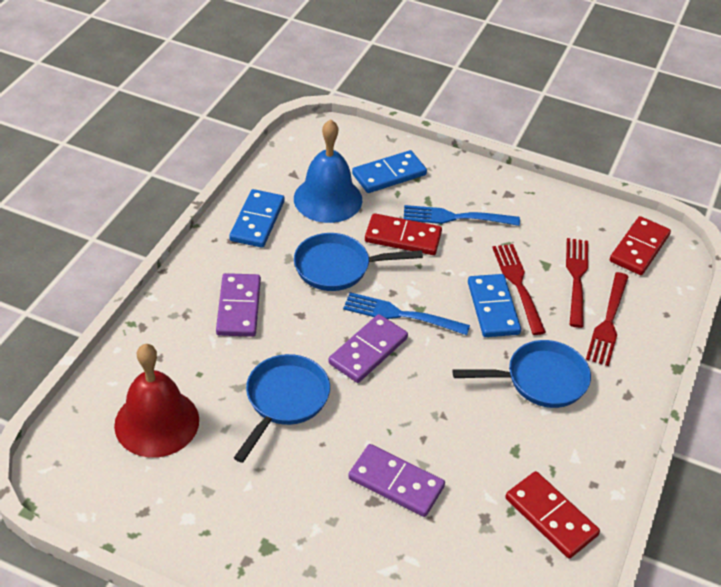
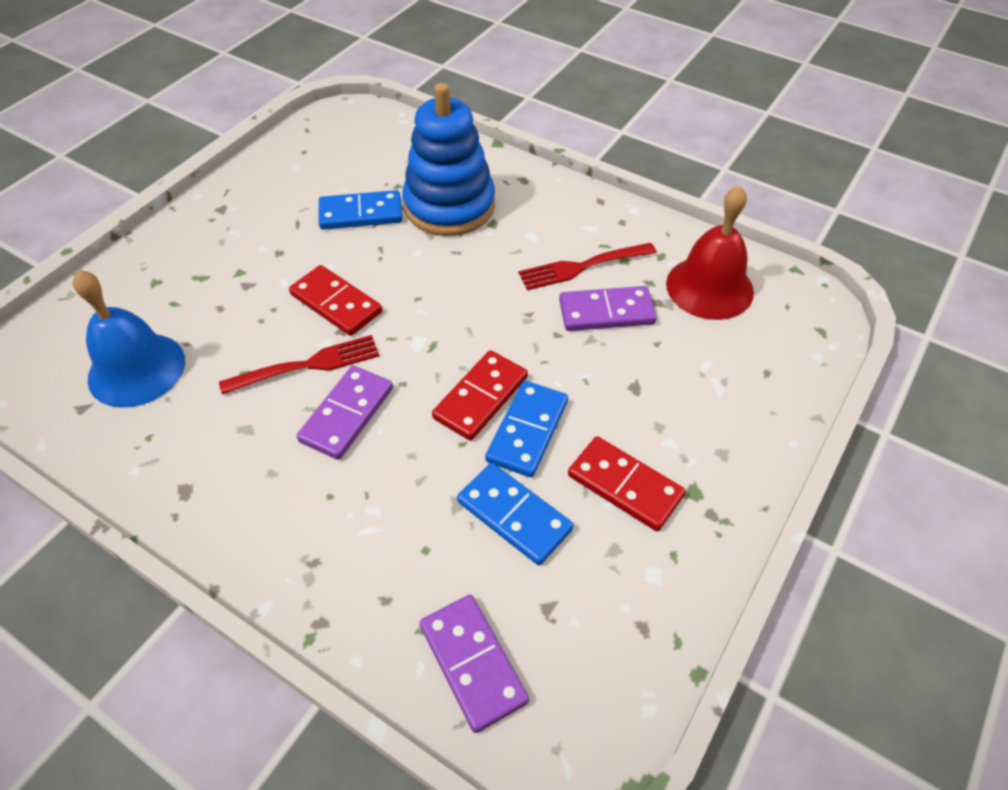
blue fork: 2 -> 0
blue pan: 3 -> 0
blue stacking toy: 0 -> 1
red fork: 3 -> 2

